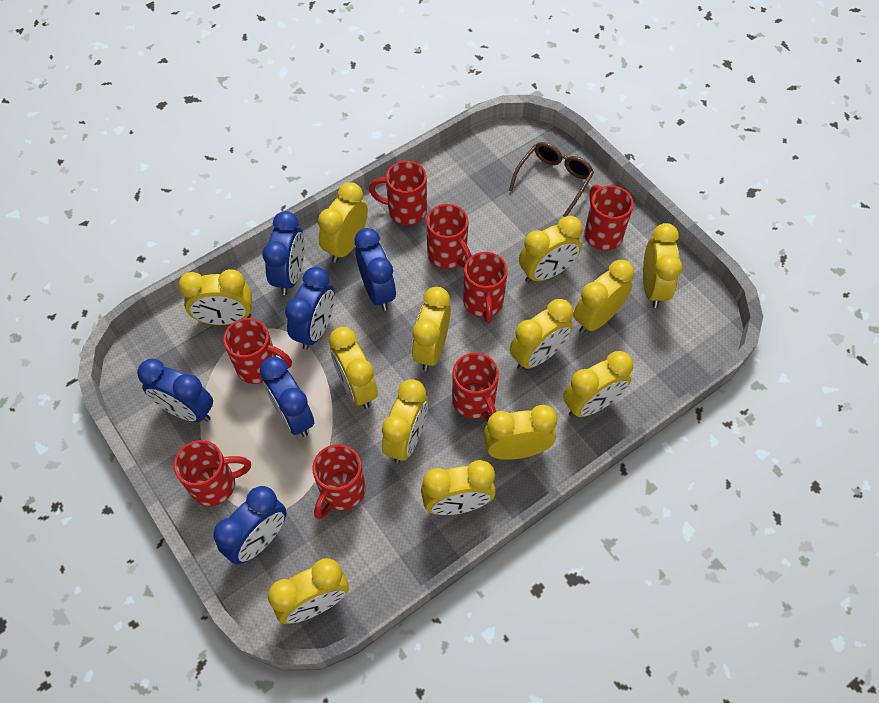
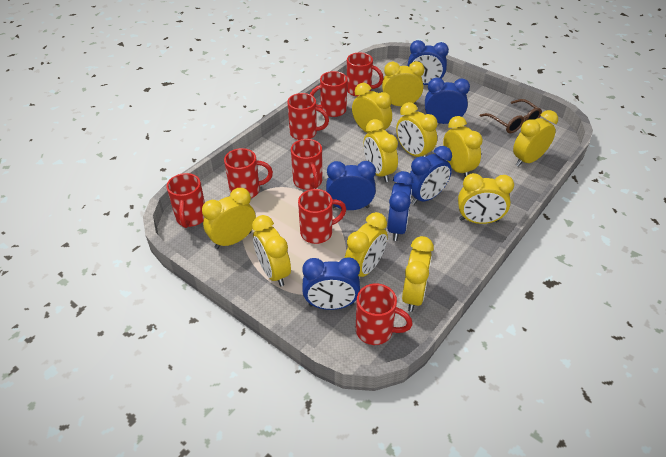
yellow clock: 13 -> 11

